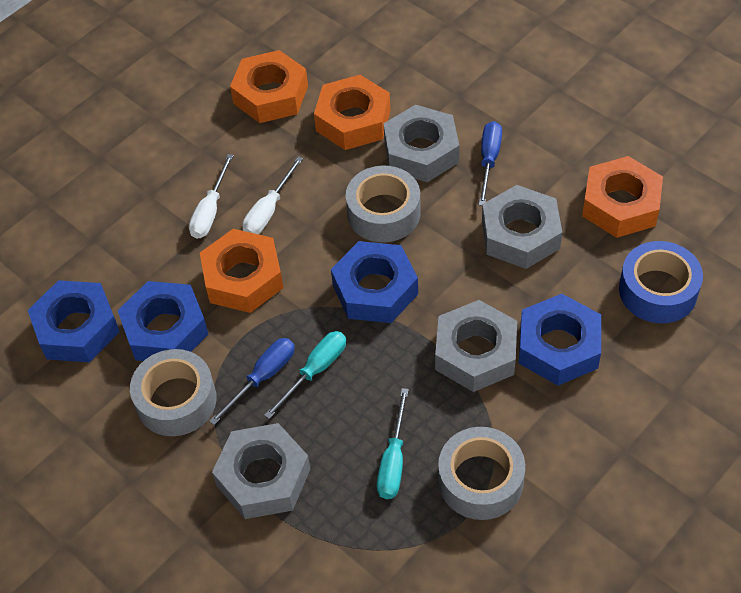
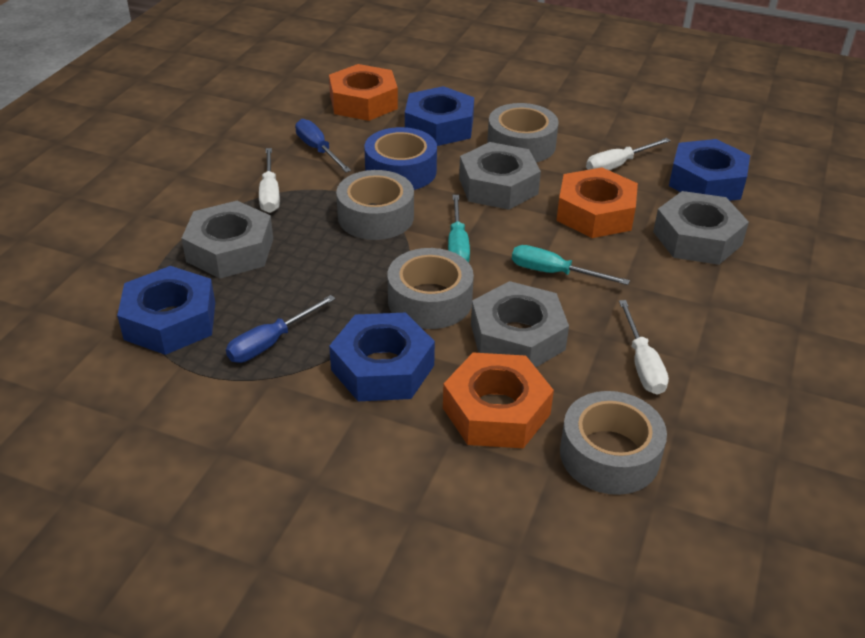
grey tape: 3 -> 4
orange nut: 4 -> 3
white screwdriver: 2 -> 3

